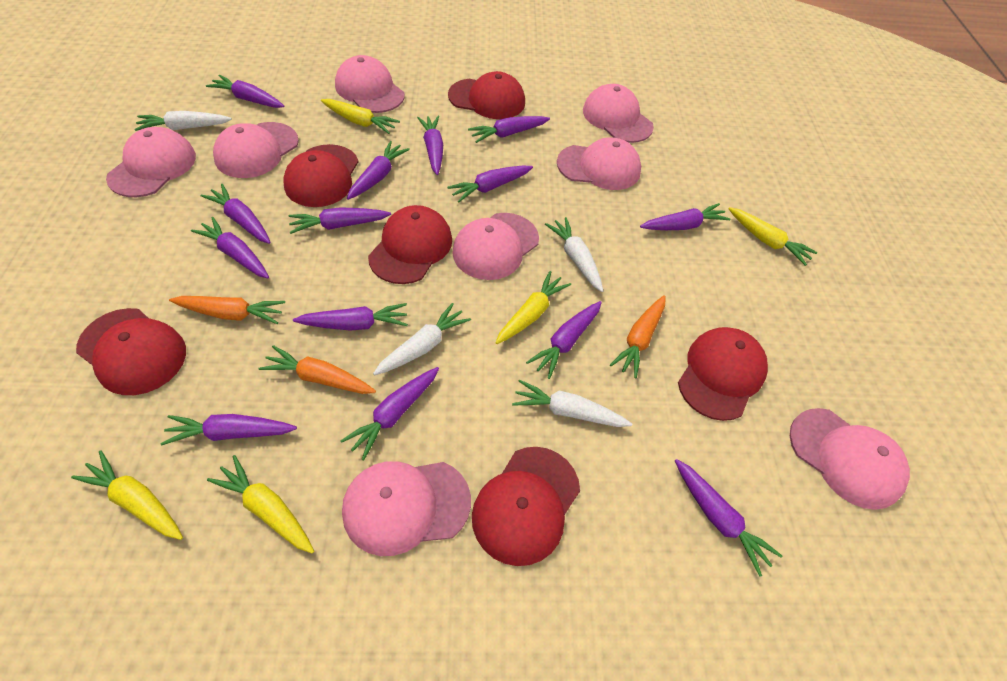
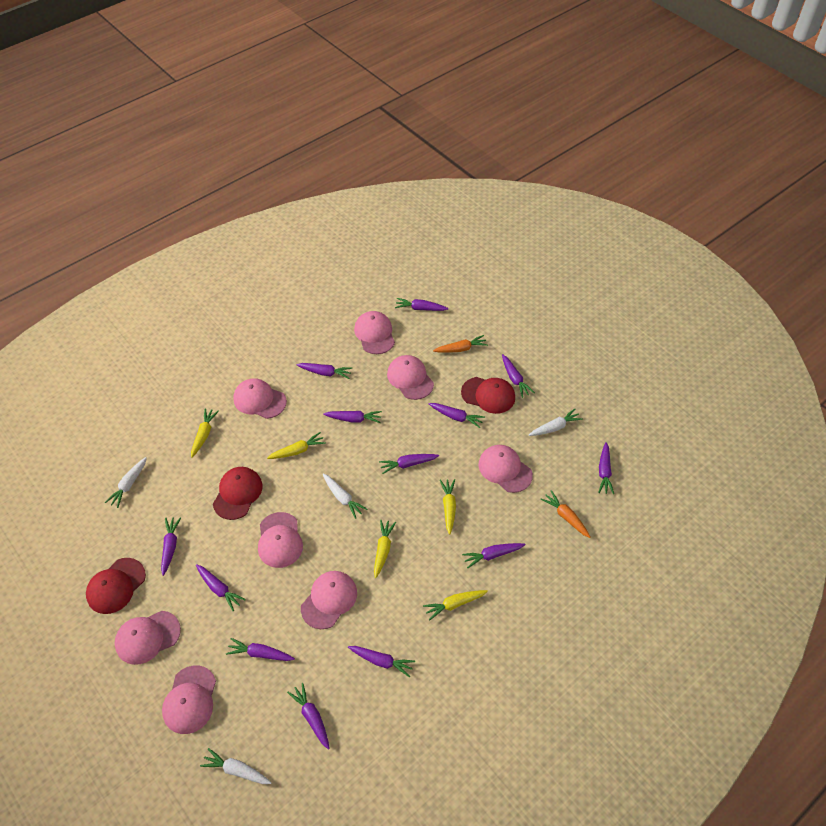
orange carrot: 3 -> 2
purple carrot: 14 -> 13
red cap: 6 -> 3

